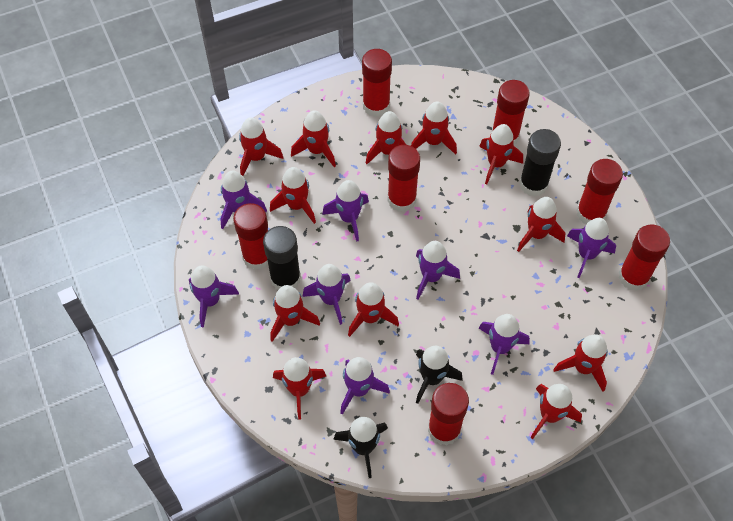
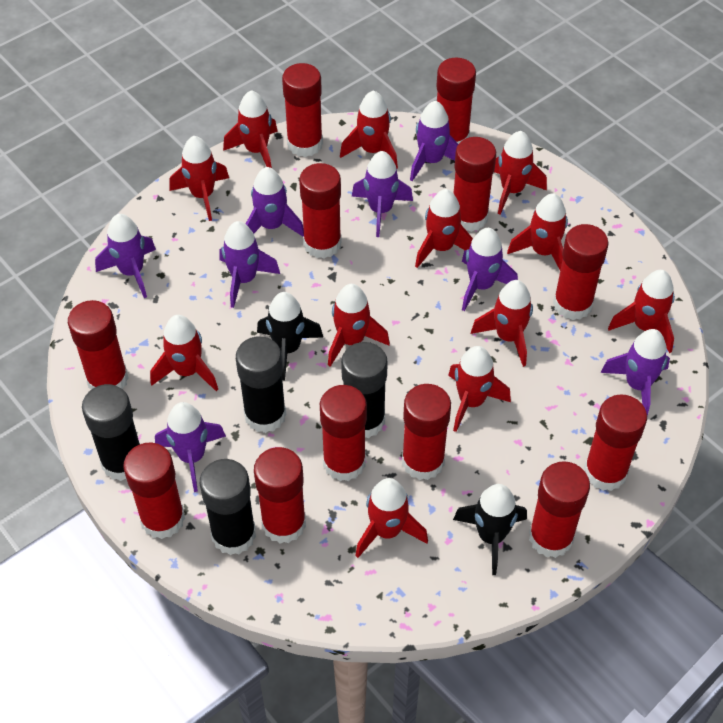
black glue stick: 2 -> 4
red glue stick: 7 -> 12

